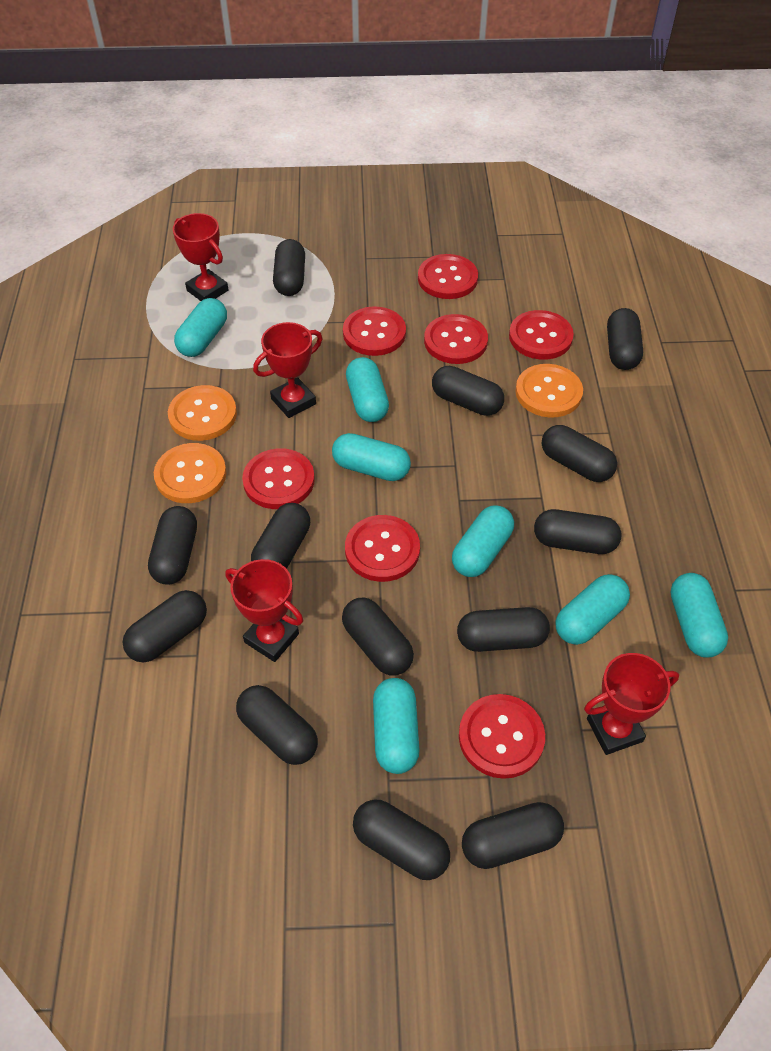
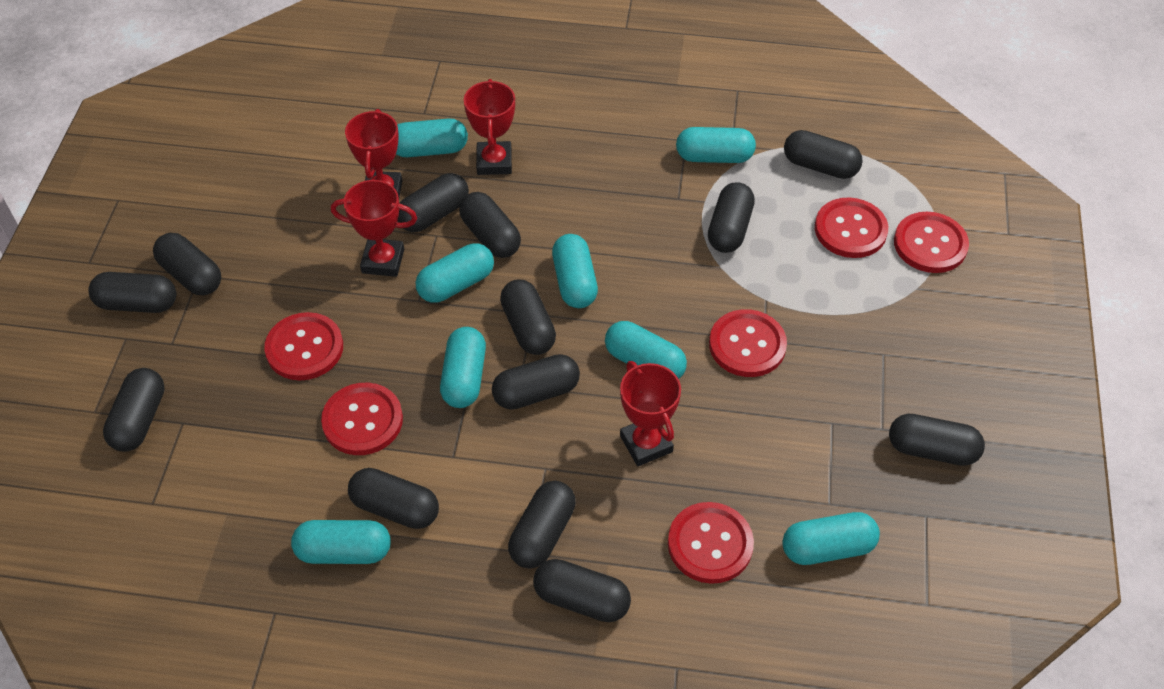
orange button: 3 -> 0
red button: 7 -> 6
turquoise capsule: 7 -> 8

